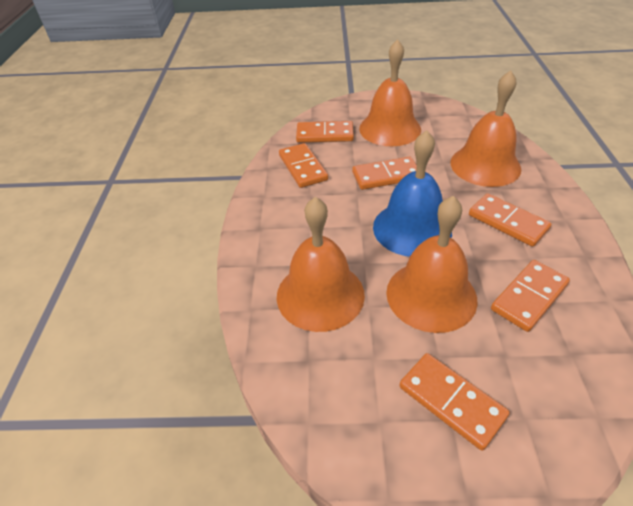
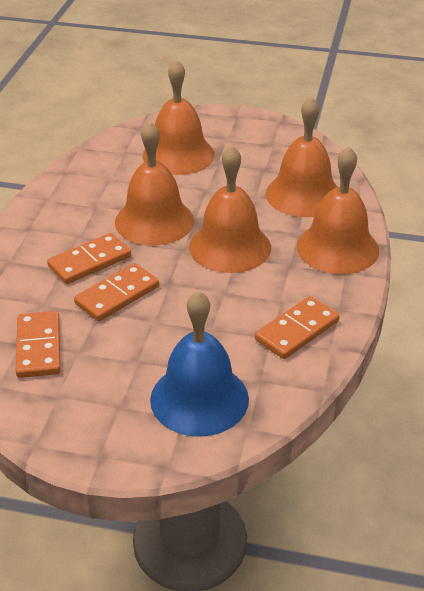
orange bell: 4 -> 5
orange domino: 6 -> 4

